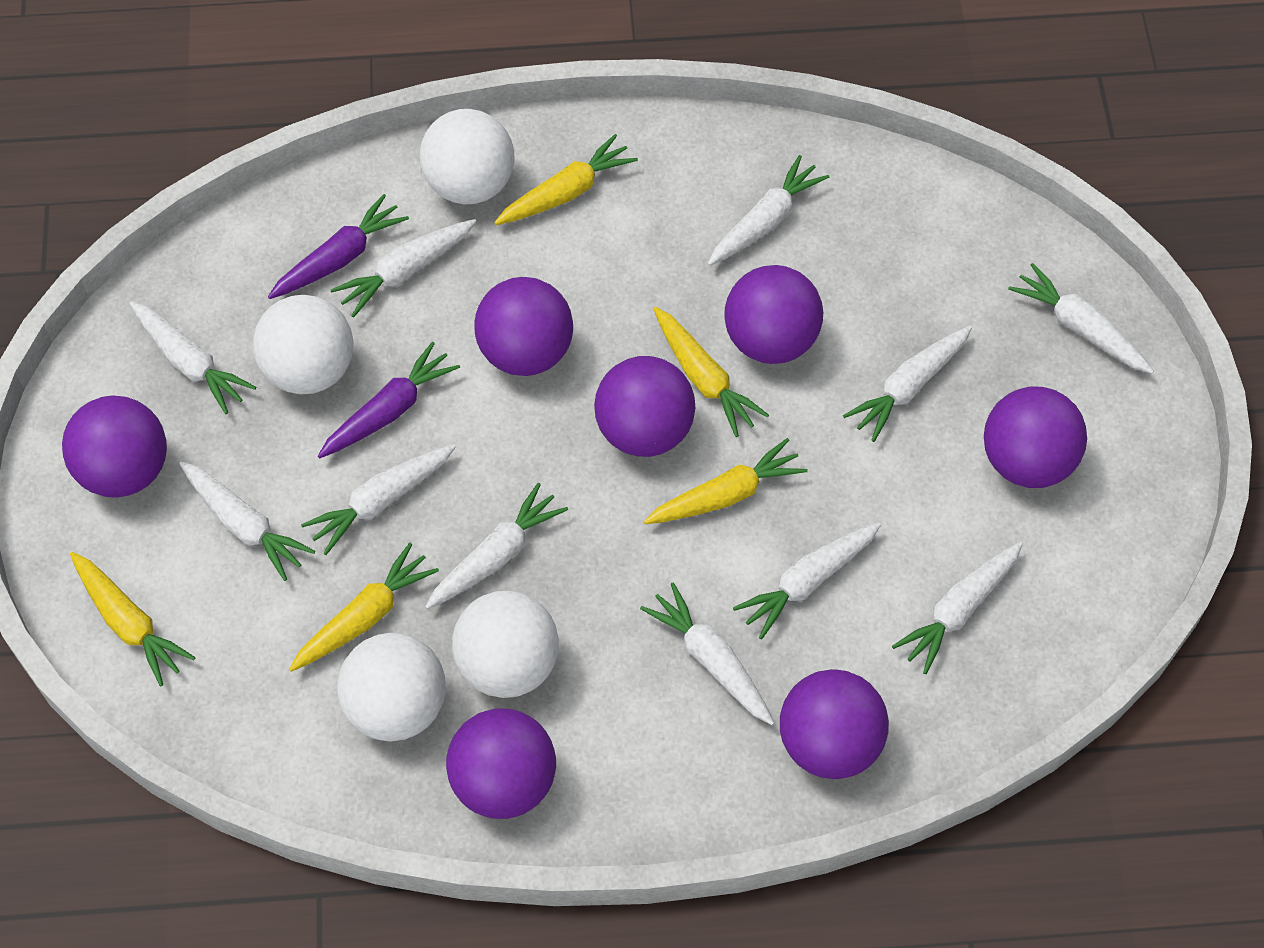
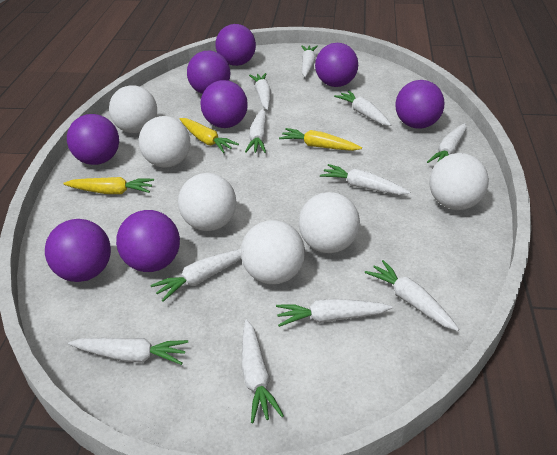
purple ball: 7 -> 8
purple carrot: 2 -> 0
white ball: 4 -> 6
yellow carrot: 5 -> 3

